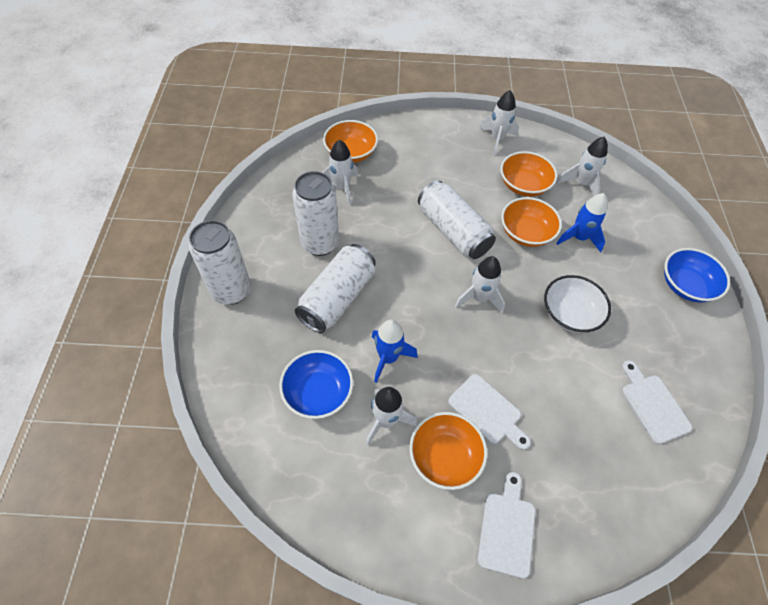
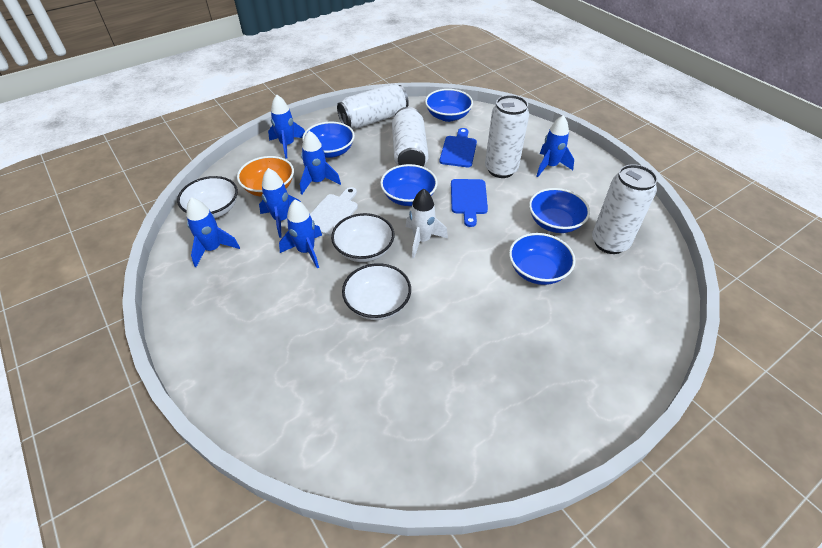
blue bowl: 2 -> 5
blue cutting board: 0 -> 2
blue rocket: 2 -> 6
orange bowl: 4 -> 1
white bowl: 1 -> 3
white cutting board: 3 -> 1
white rocket: 5 -> 1

